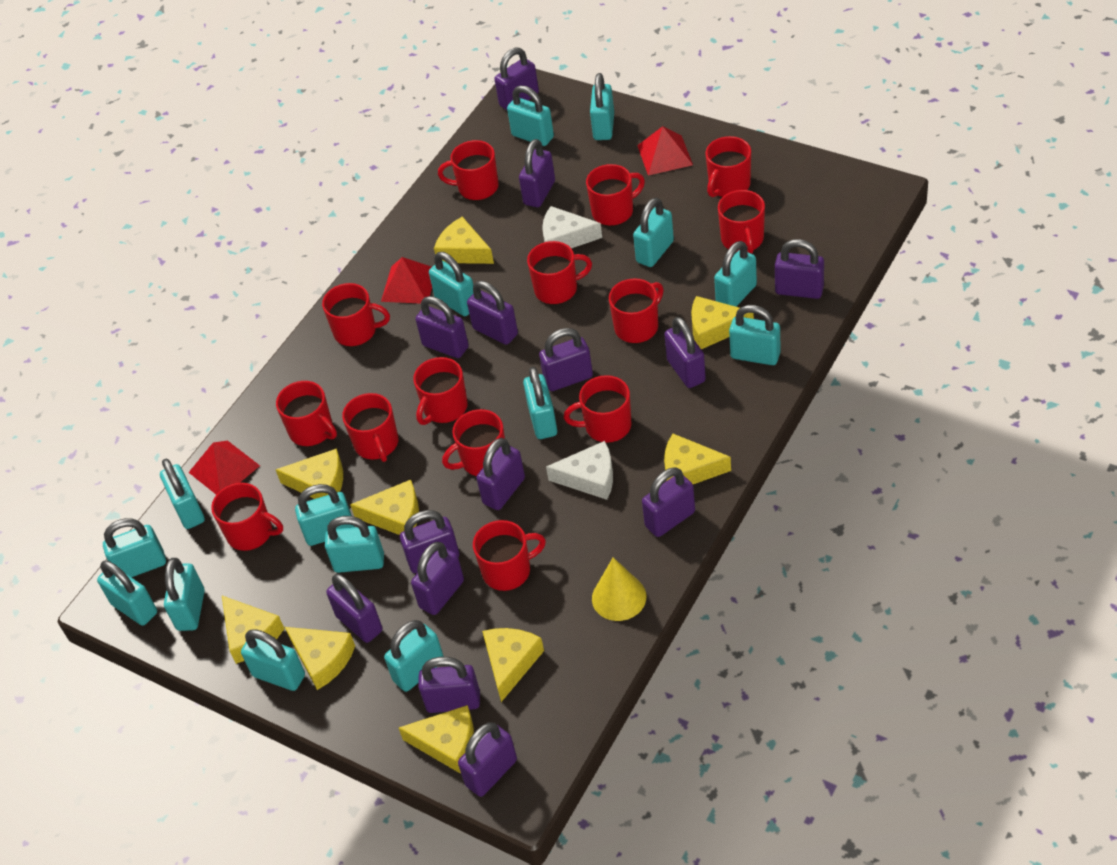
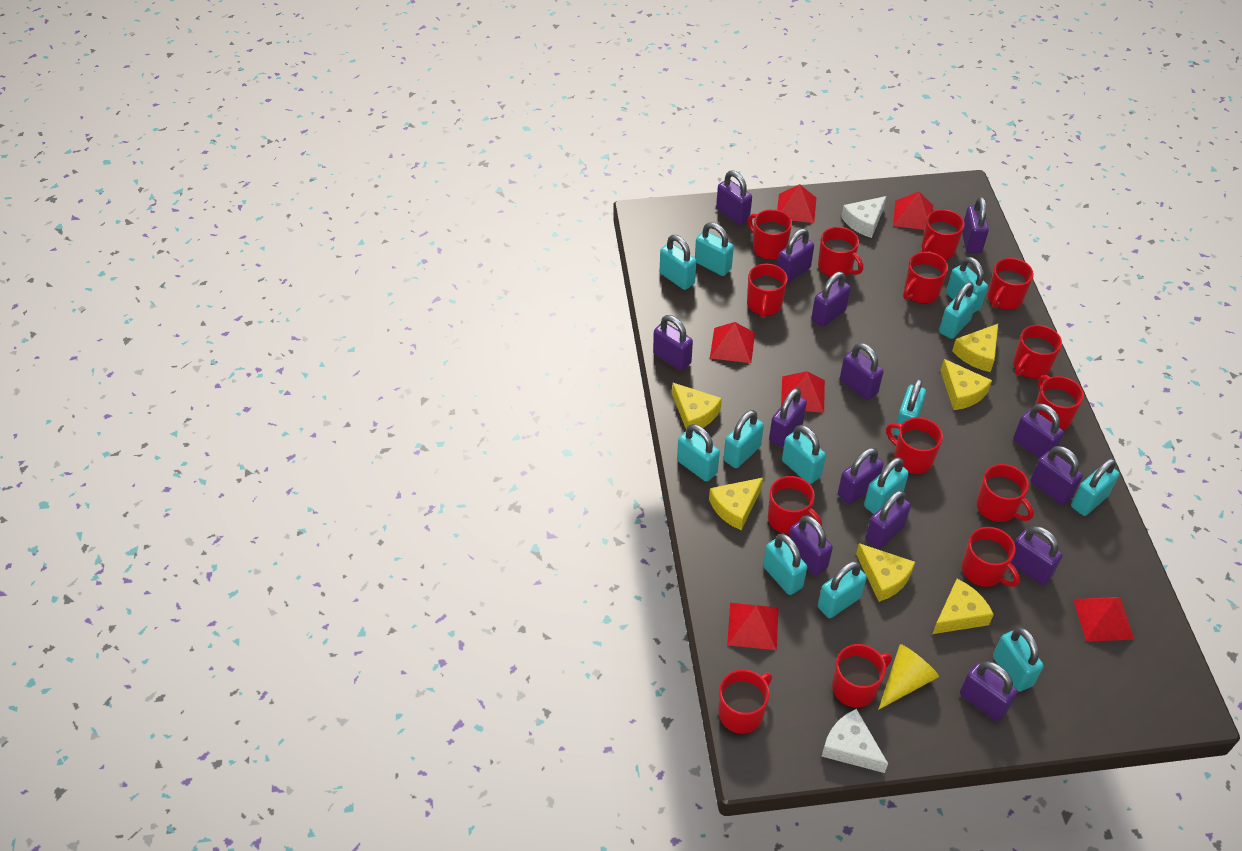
red pyramid: 3 -> 6
turquoise padlock: 15 -> 13
yellow cheese: 9 -> 6

